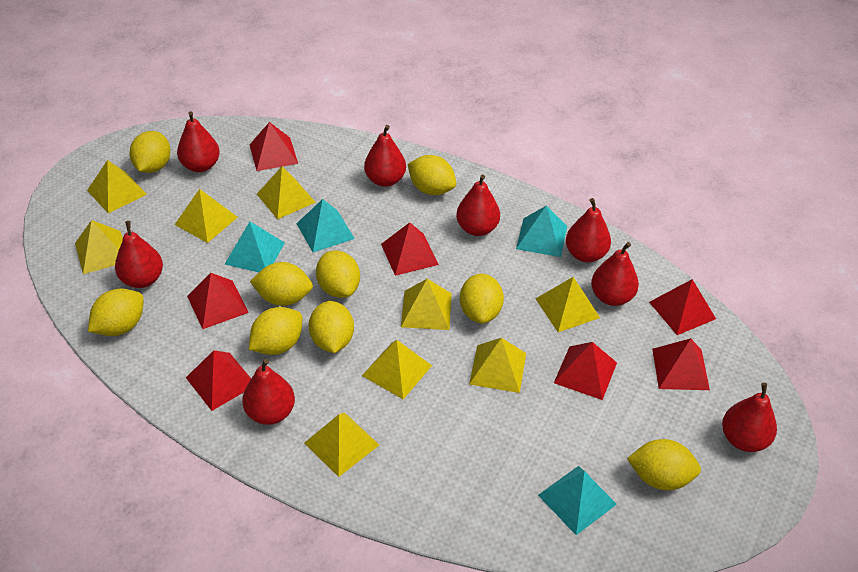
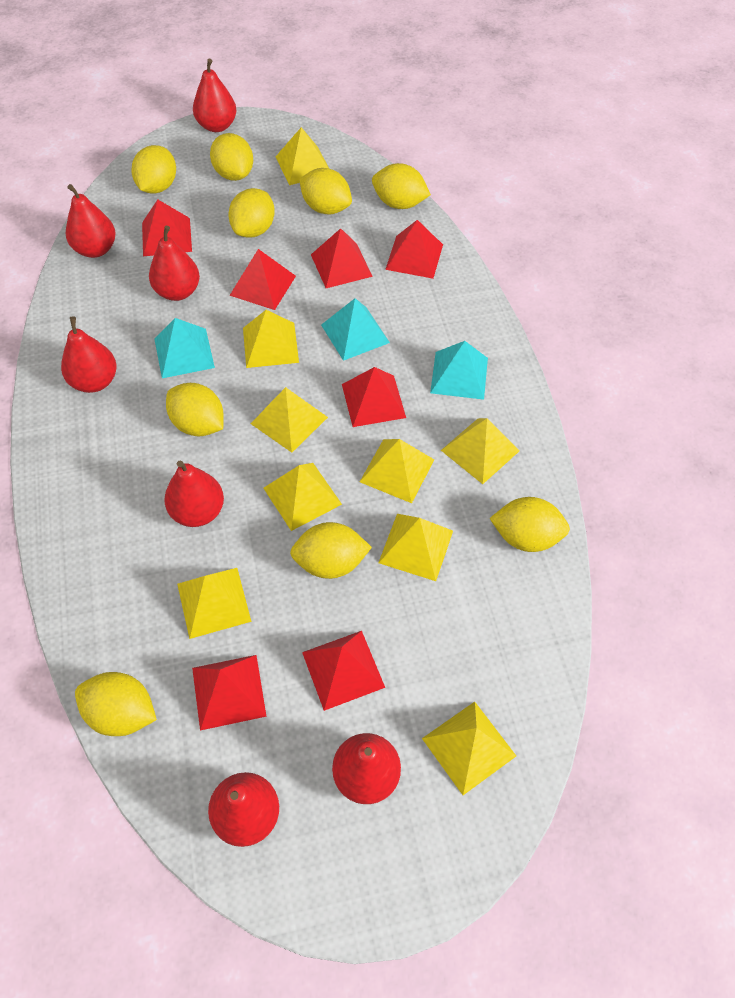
red pear: 8 -> 7
turquoise pyramid: 4 -> 3

